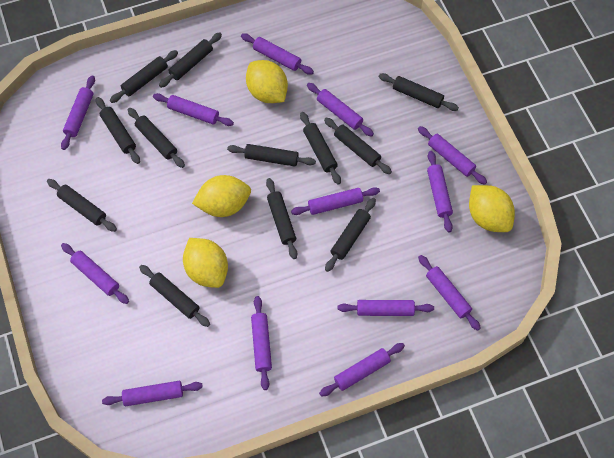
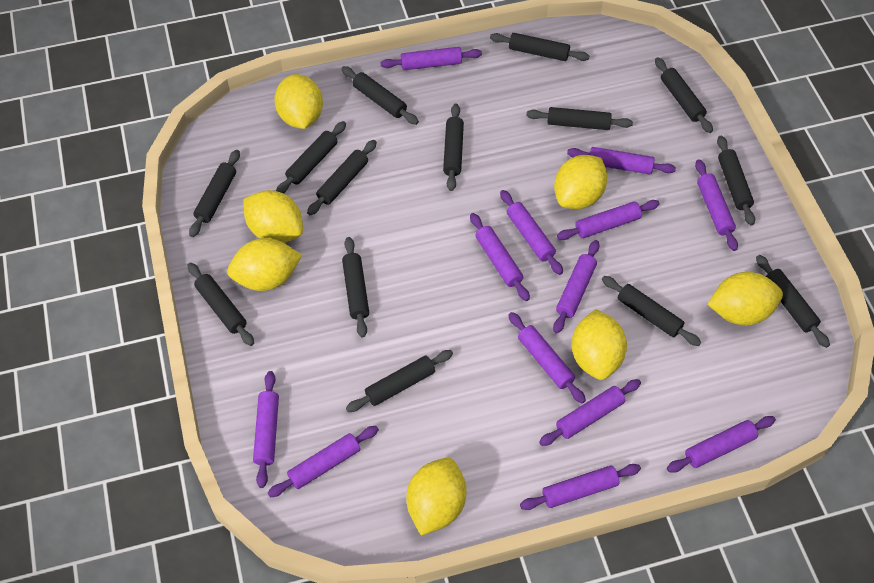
black rolling pin: 12 -> 14
yellow lemon: 4 -> 7

